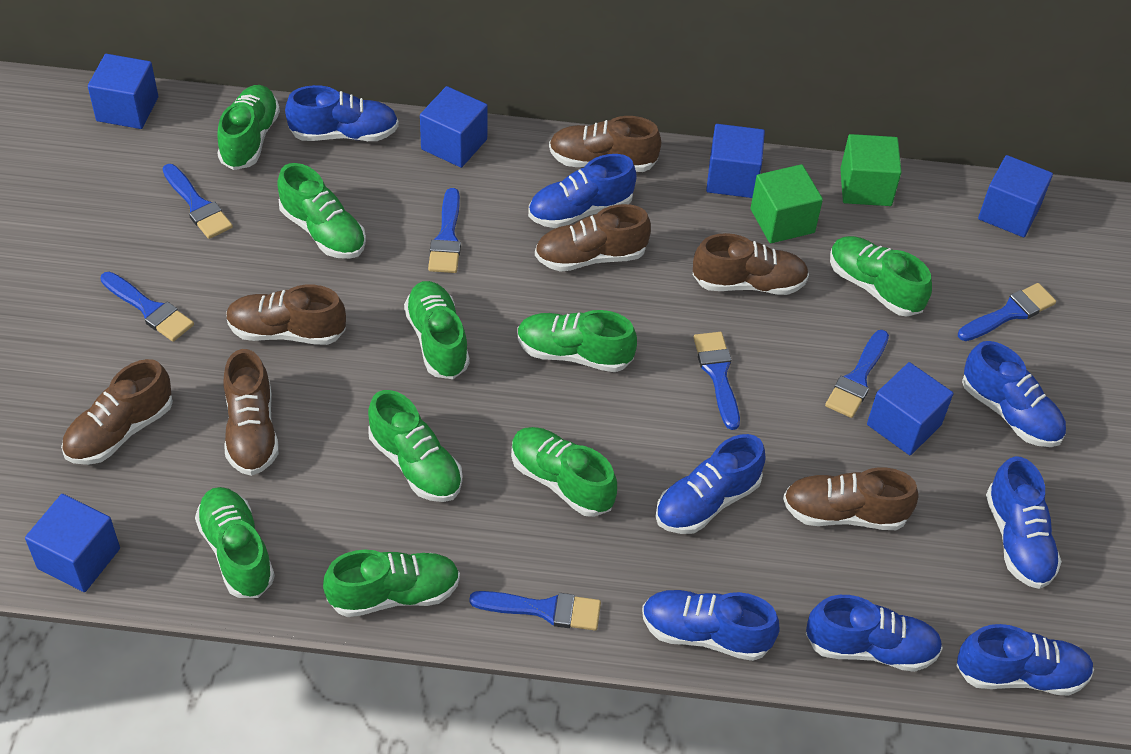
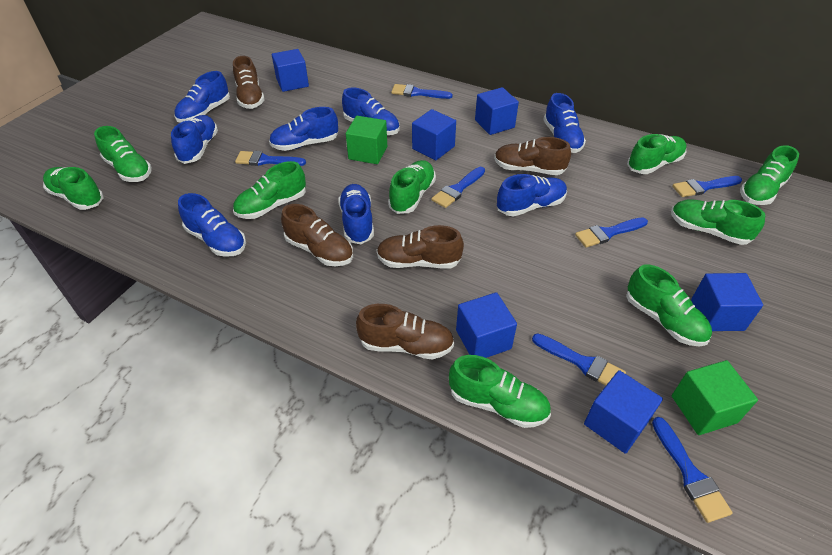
brown shoe: 7 -> 5

